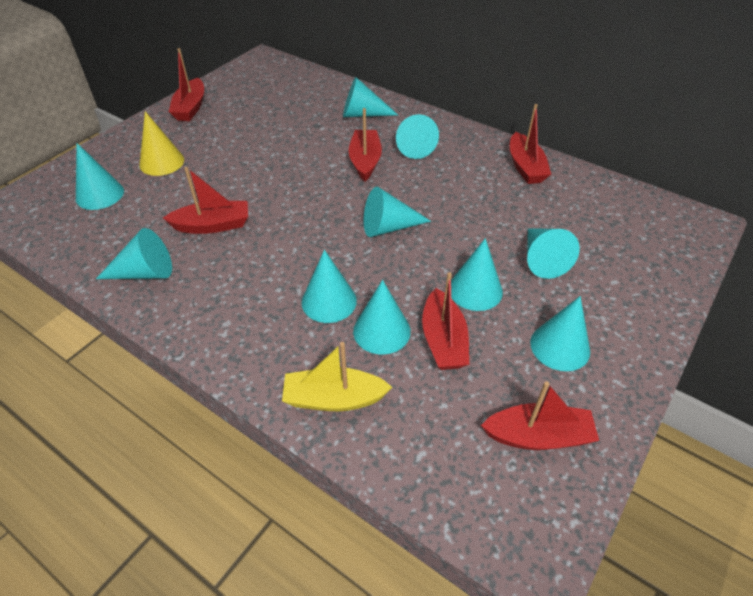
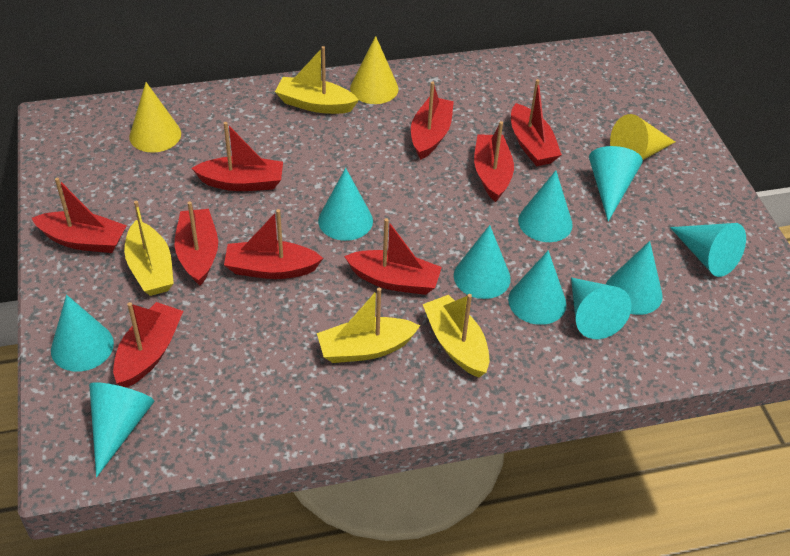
red boat: 6 -> 9
yellow boat: 1 -> 4
yellow cone: 1 -> 3

